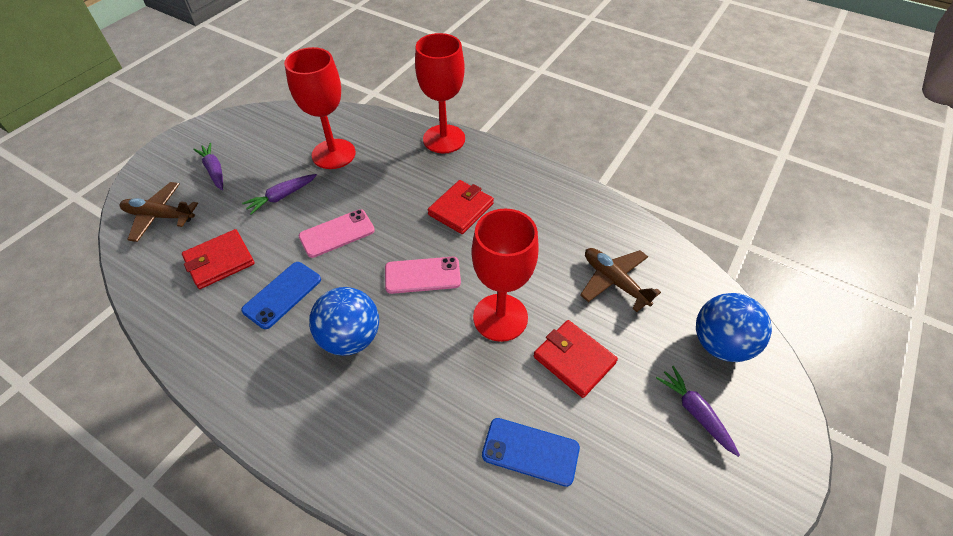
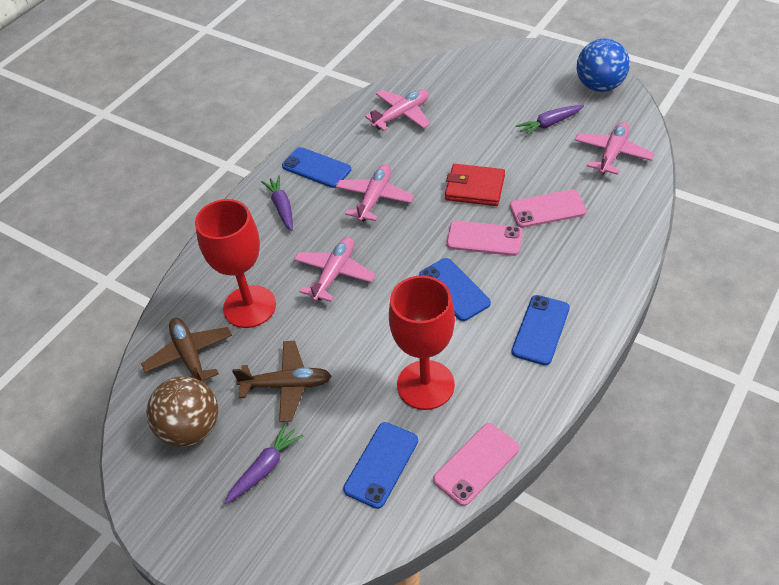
blue ball: 2 -> 1
blue phone: 2 -> 4
brown ball: 0 -> 1
pink phone: 2 -> 3
pink plane: 0 -> 4
red goblet: 3 -> 2
red wallet: 3 -> 1

